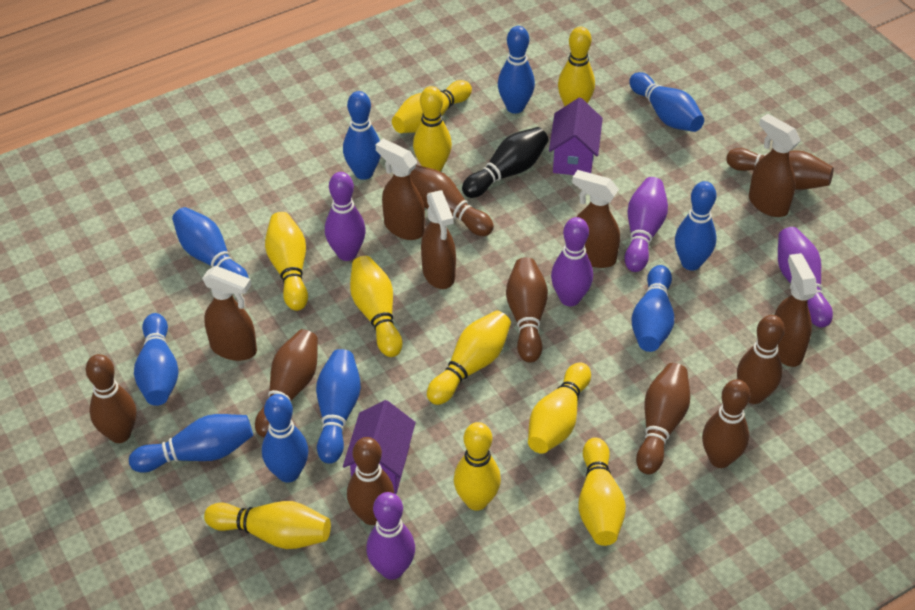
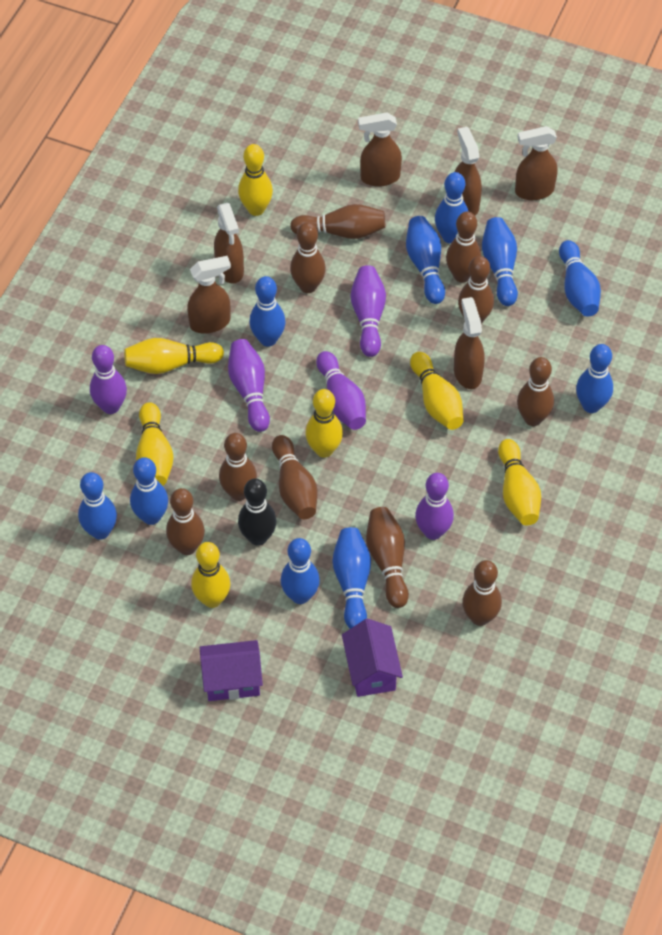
brown bowling pin: 9 -> 10
yellow bowling pin: 10 -> 7

